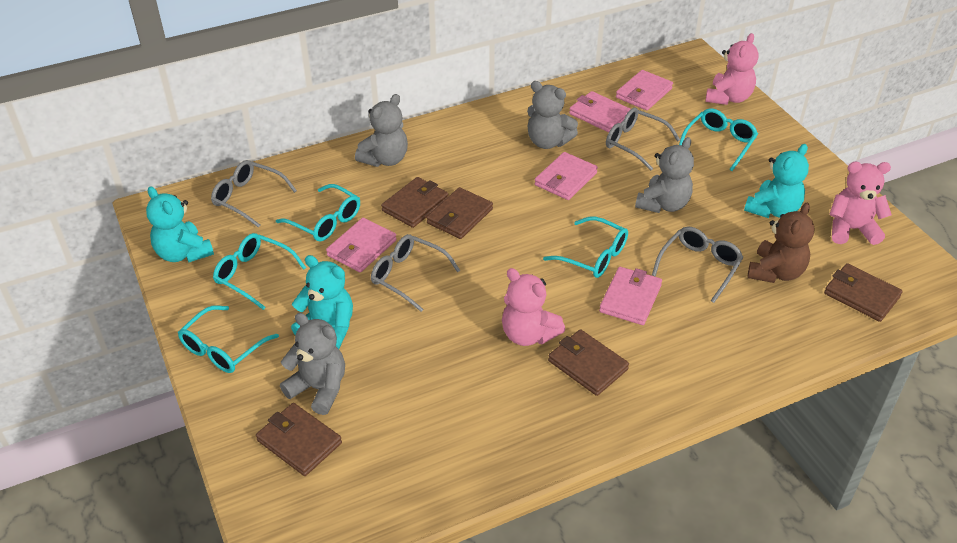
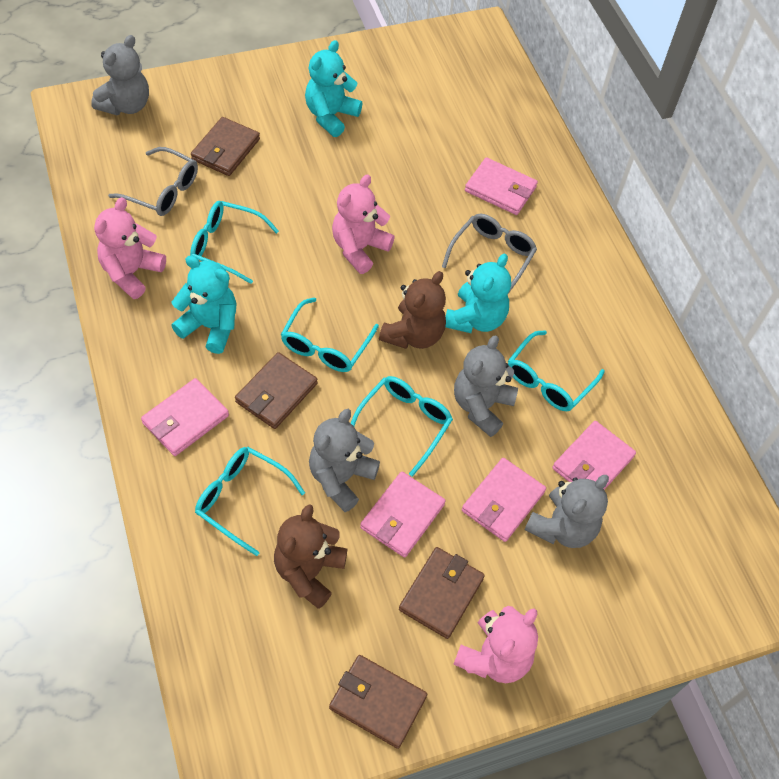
brown teddy bear: 1 -> 2
brown wallet: 5 -> 4
grey glasses: 4 -> 2

